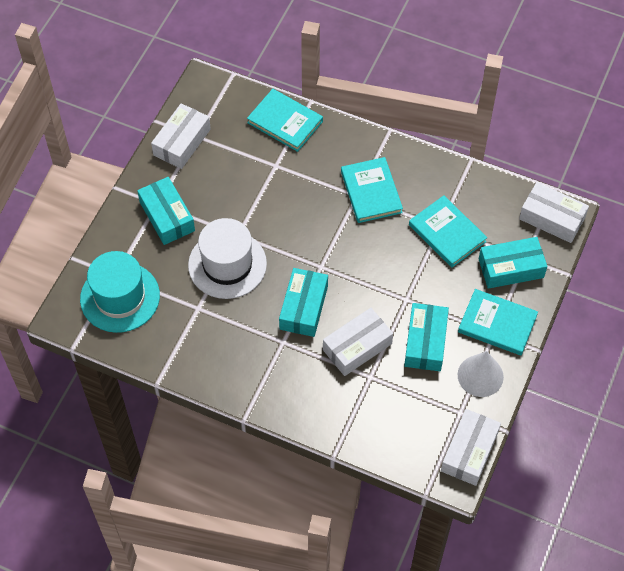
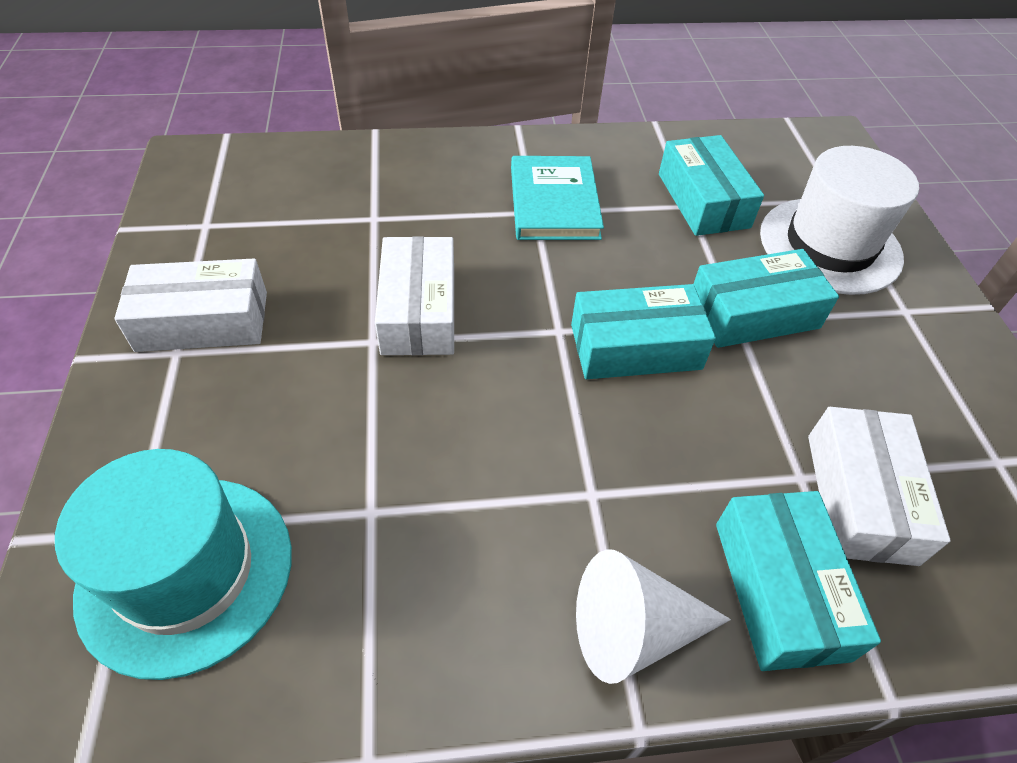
turquoise book: 4 -> 1
white box: 4 -> 3

